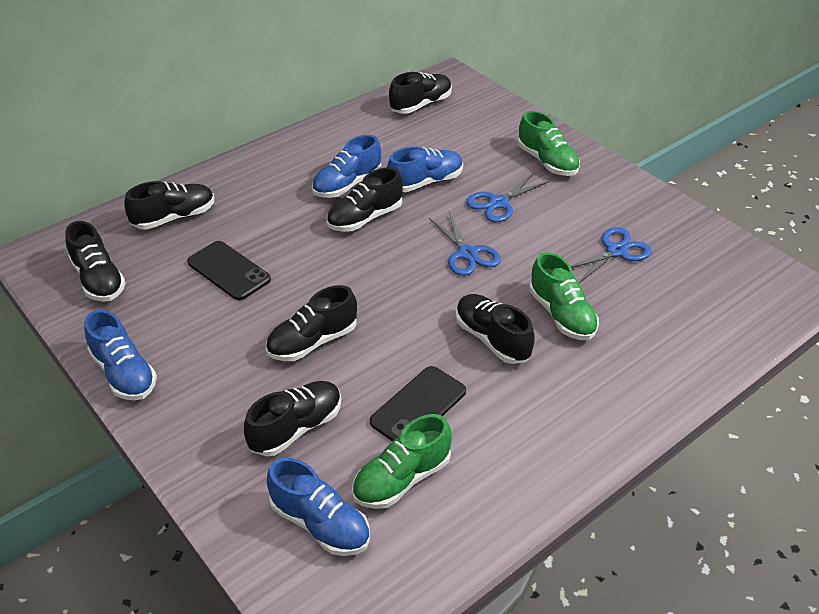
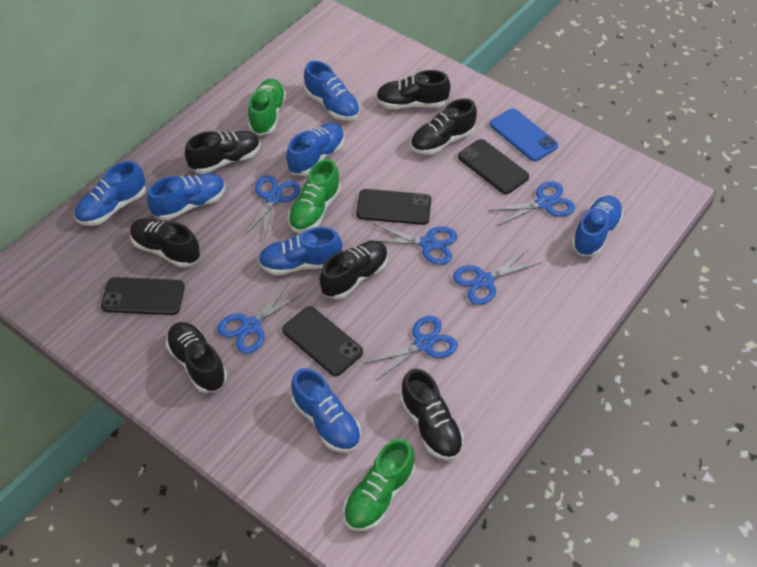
black phone: 2 -> 4
blue phone: 0 -> 1
blue scissors: 3 -> 6
blue shoe: 4 -> 7

